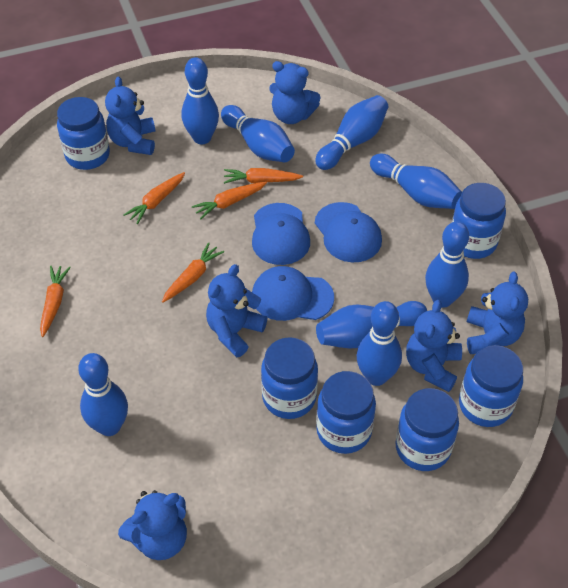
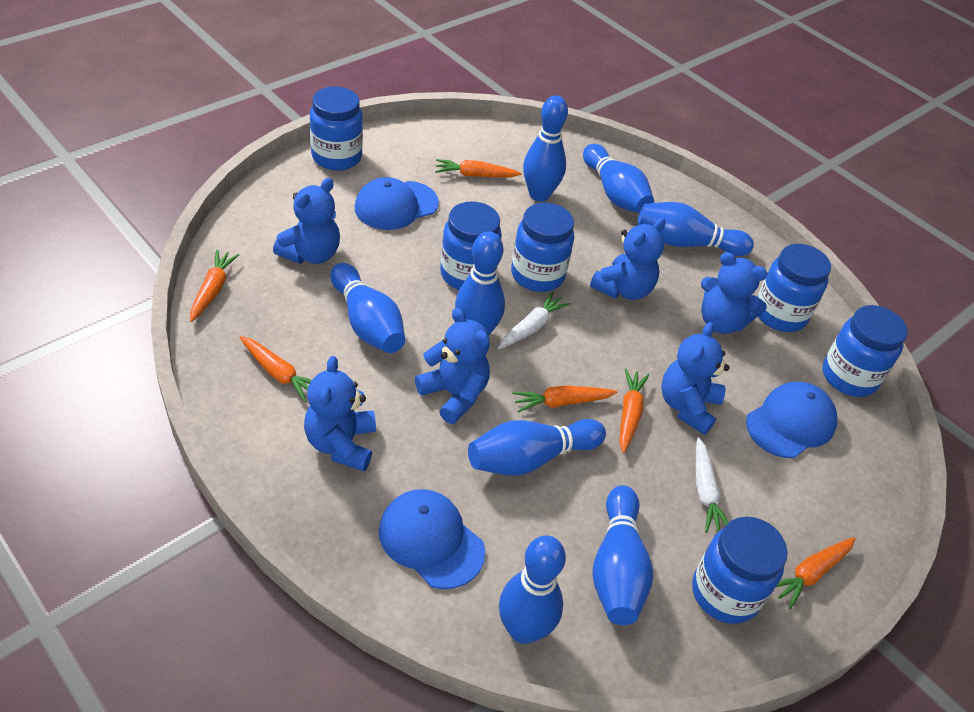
orange carrot: 5 -> 6
white carrot: 0 -> 2

